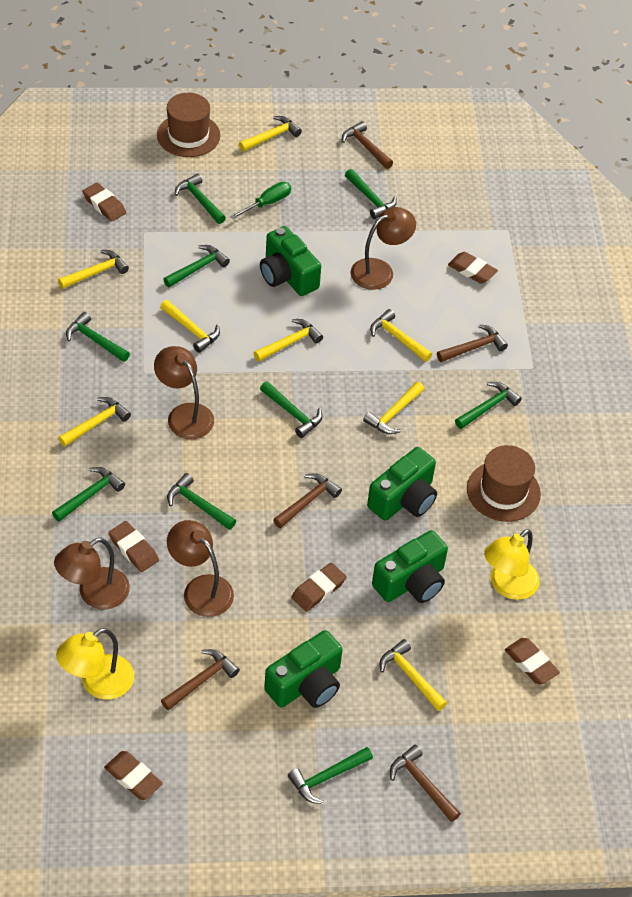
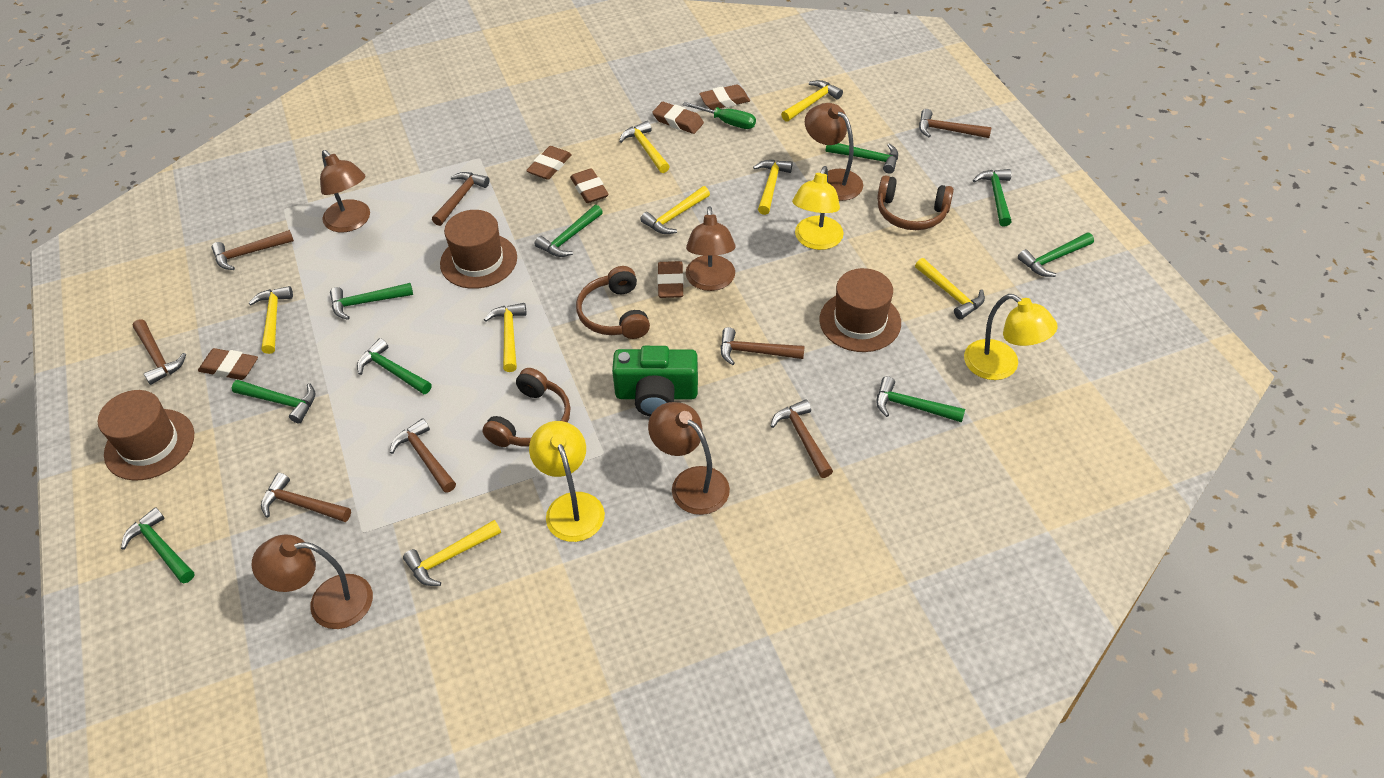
brown hammer: 5 -> 8
brown hat: 2 -> 3
brown headphones: 0 -> 3
brown lamp: 4 -> 5
green camera: 4 -> 1
yellow lamp: 2 -> 3

